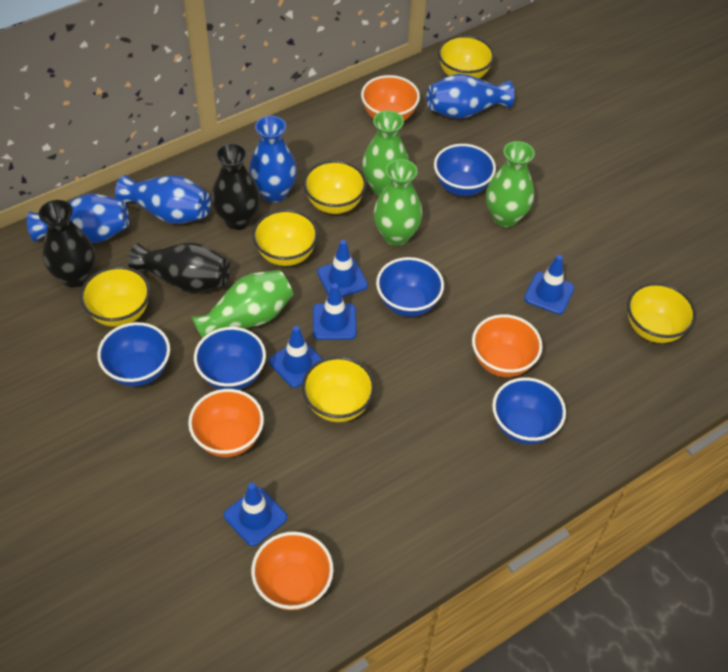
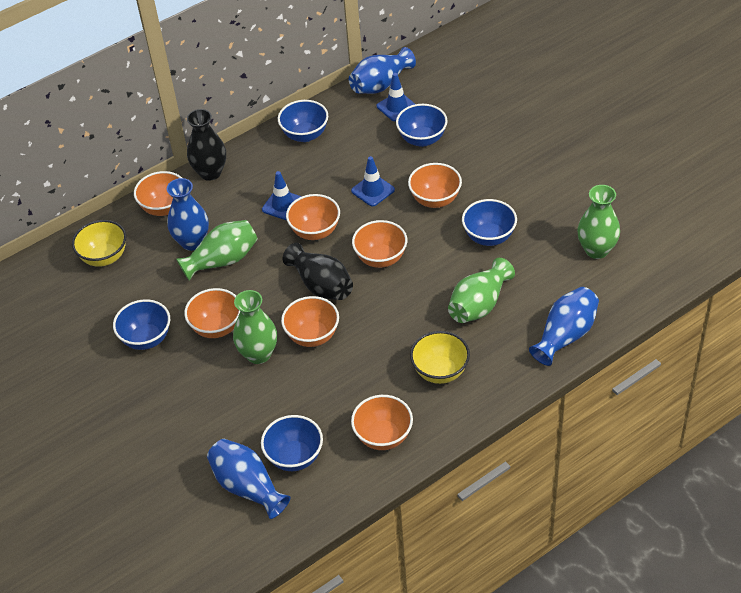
black vase: 3 -> 2
blue traffic cone: 5 -> 3
orange bowl: 4 -> 7
yellow bowl: 6 -> 2

